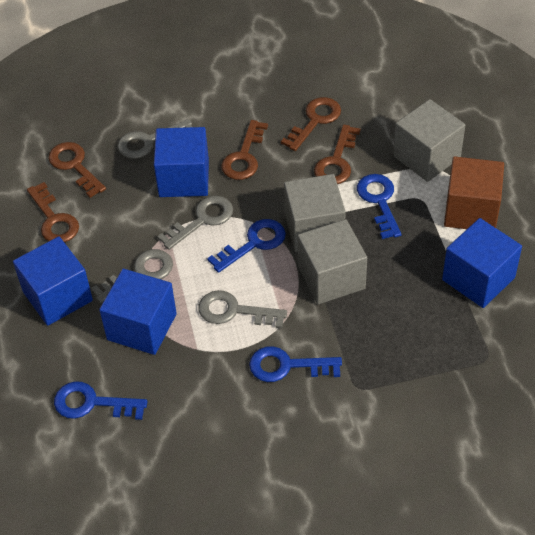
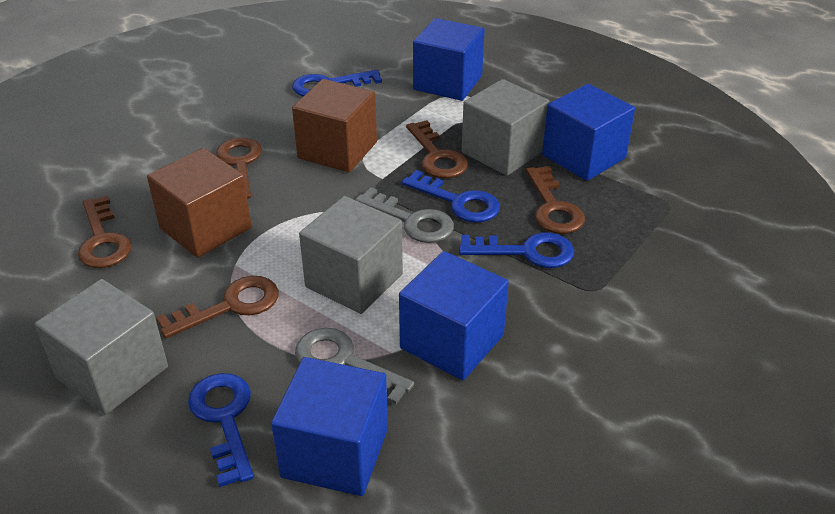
brown cube: 1 -> 2
grey key: 4 -> 2

